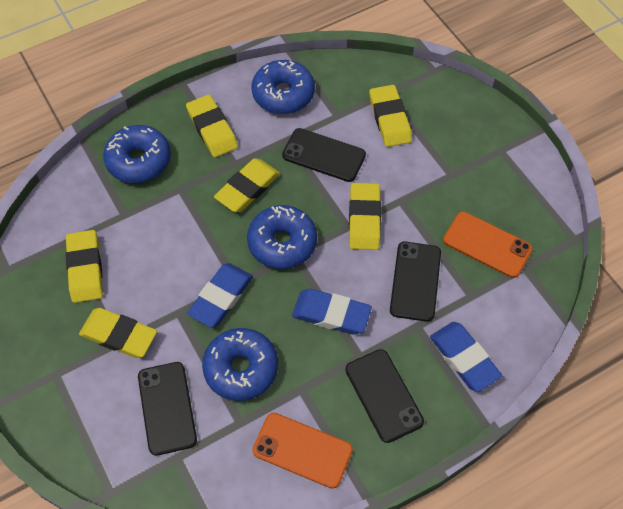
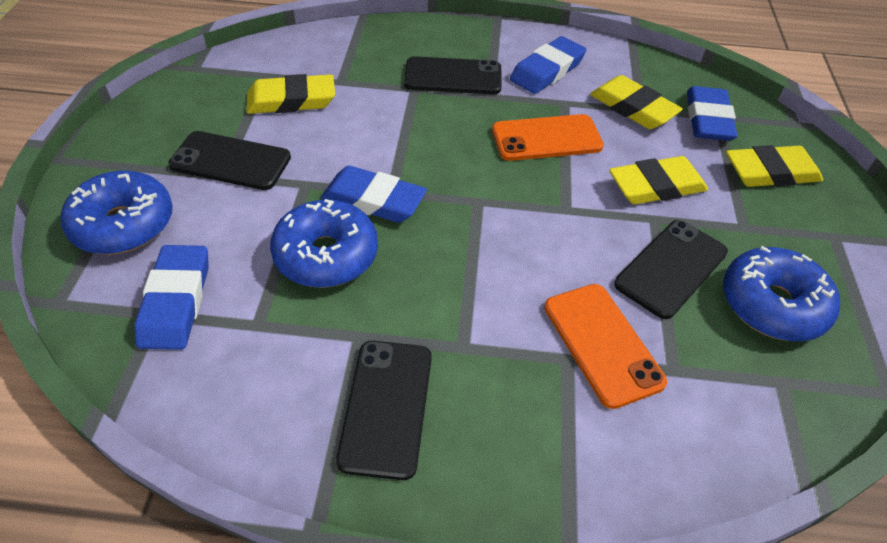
blue donut: 4 -> 3
blue eraser: 3 -> 4
yellow eraser: 6 -> 4

